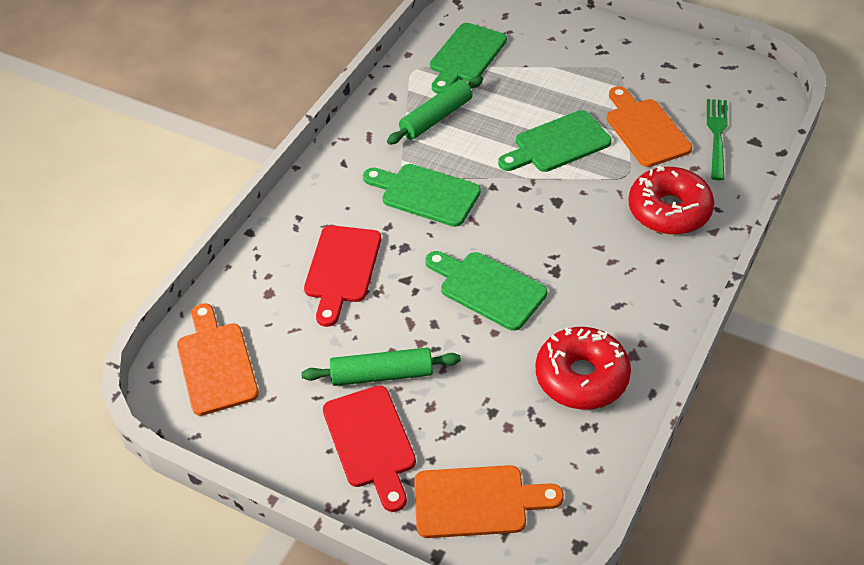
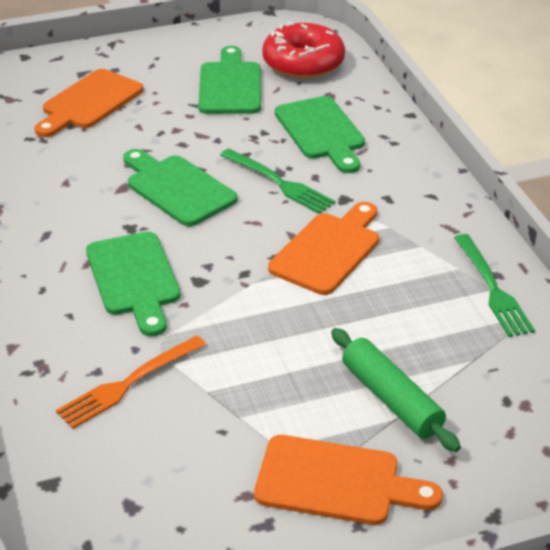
green fork: 1 -> 2
green rolling pin: 2 -> 1
orange fork: 0 -> 1
red cutting board: 2 -> 0
red donut: 2 -> 1

